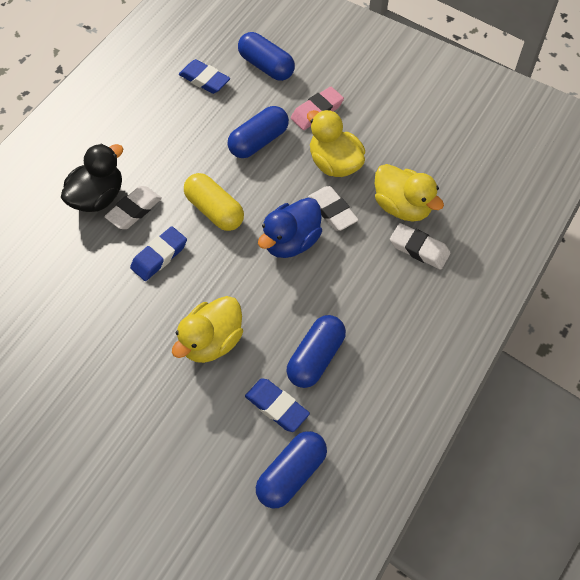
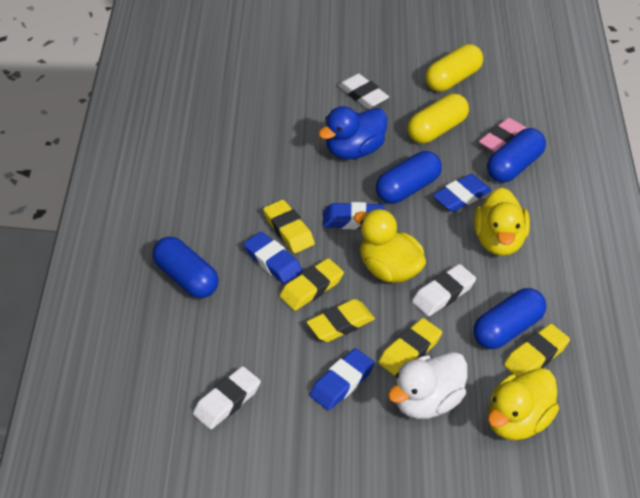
black duck: 1 -> 0
blue eraser: 3 -> 4
white duck: 0 -> 1
yellow capsule: 1 -> 2
yellow eraser: 0 -> 5

